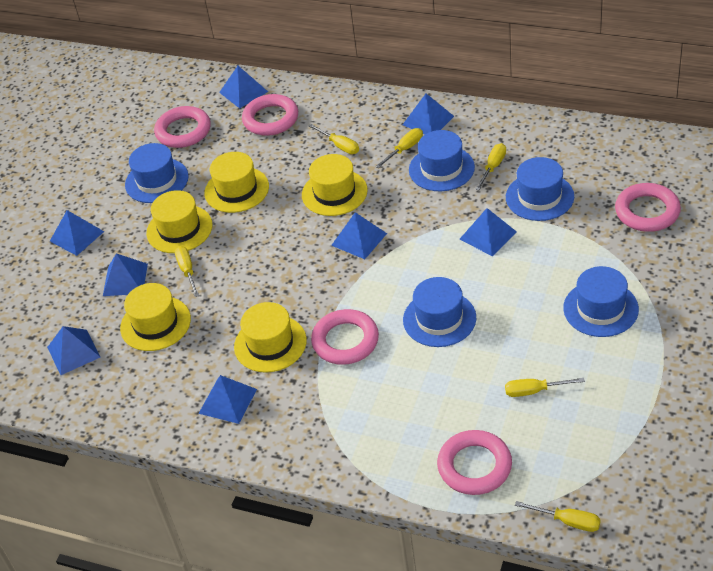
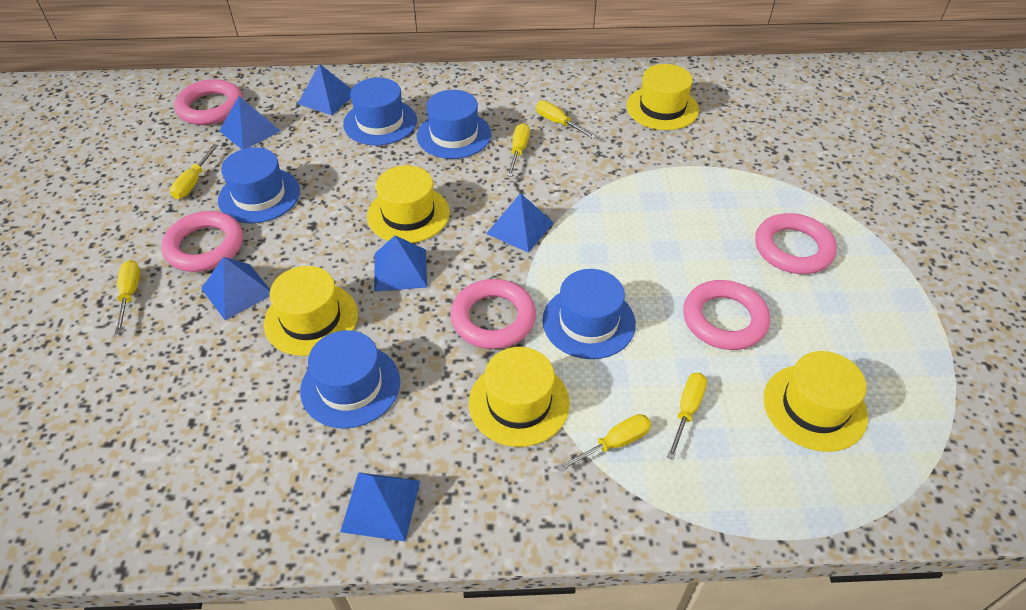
blue pyramid: 8 -> 6

